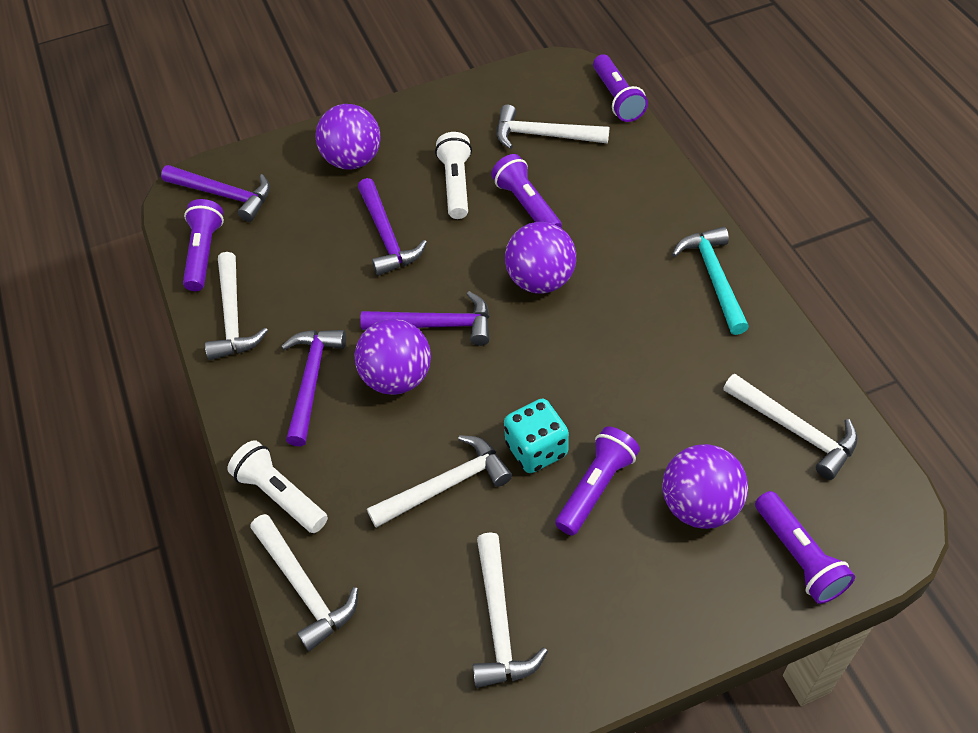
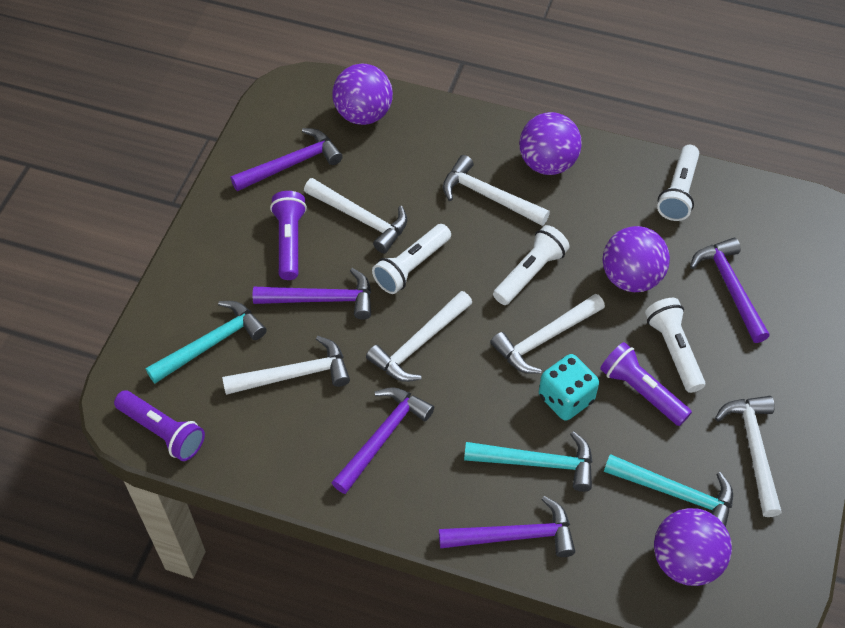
purple flashlight: 5 -> 3
purple hammer: 4 -> 5
turquoise hammer: 1 -> 3
white flashlight: 2 -> 4

